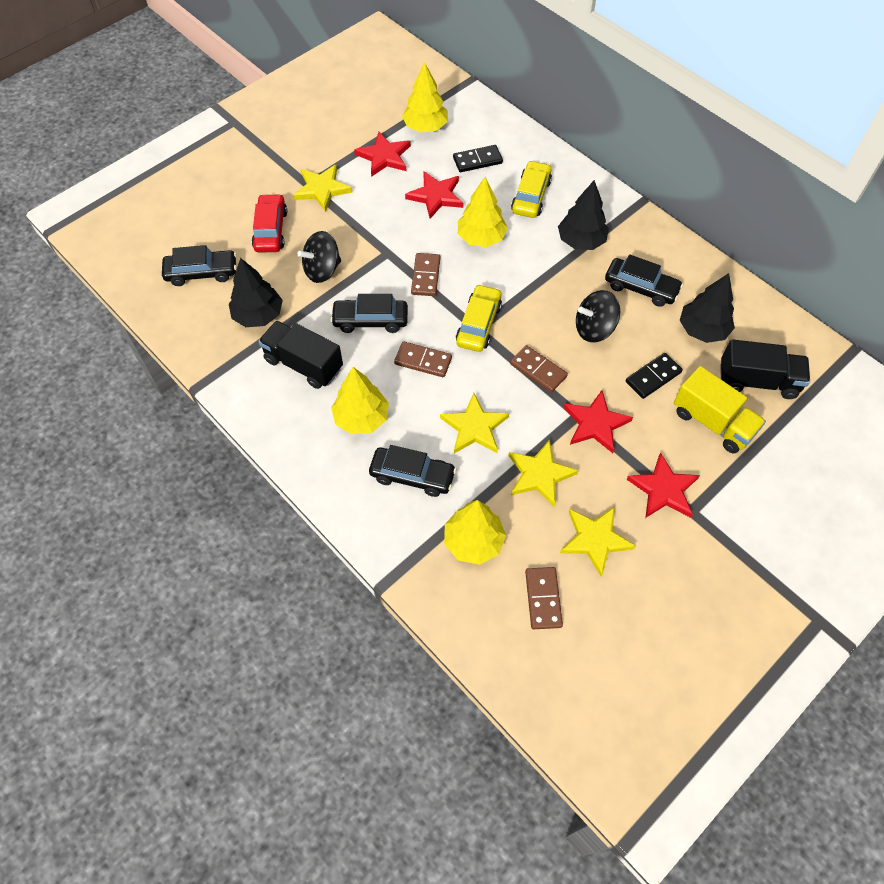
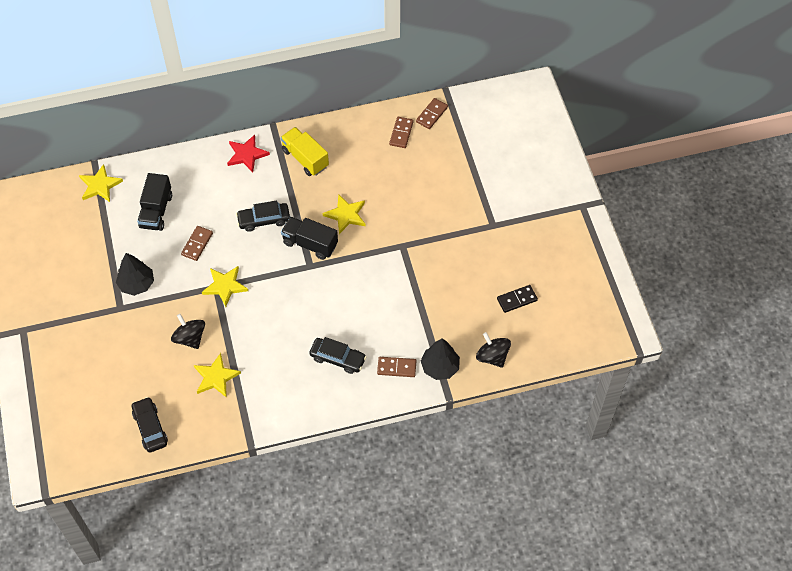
black car: 4 -> 3
black domino: 2 -> 1
black tree: 3 -> 2
red car: 1 -> 0
red star: 4 -> 1
yellow car: 2 -> 0
yellow tree: 4 -> 0

